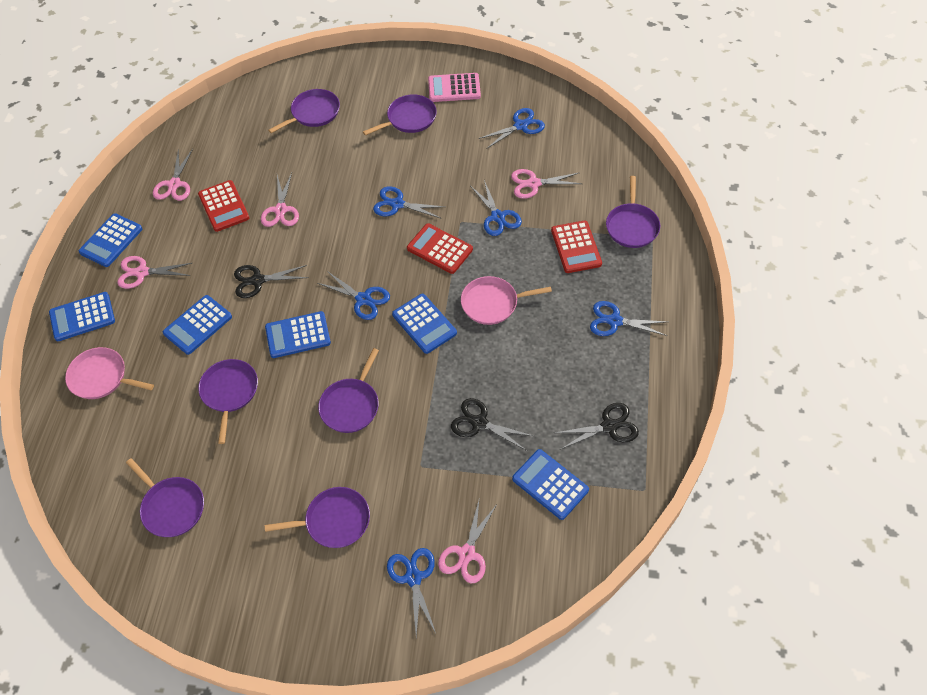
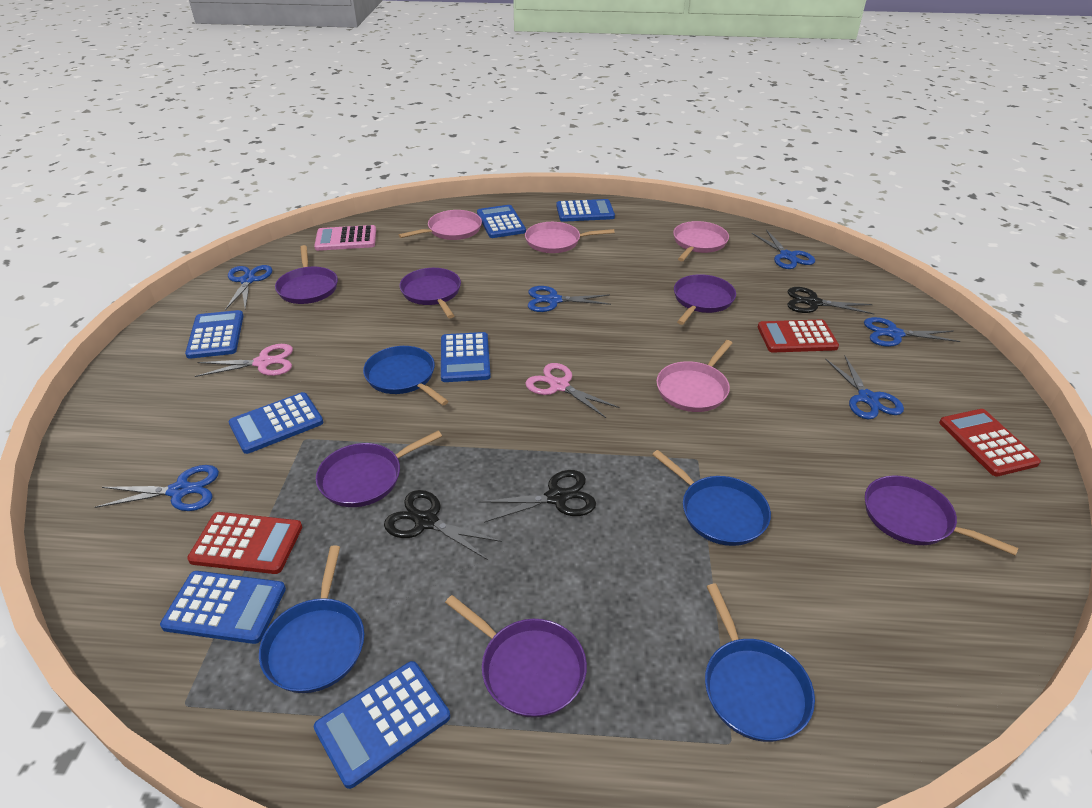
blue calculator: 6 -> 7
blue pan: 0 -> 4
pink pan: 2 -> 4
pink scissors: 5 -> 2
purple pan: 7 -> 6

